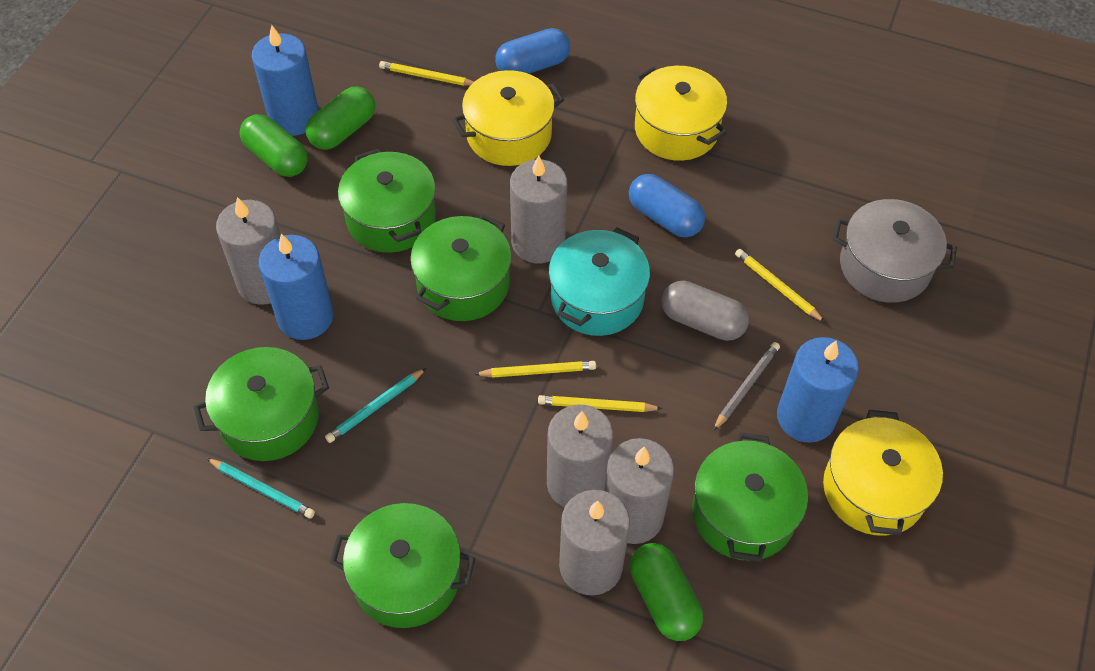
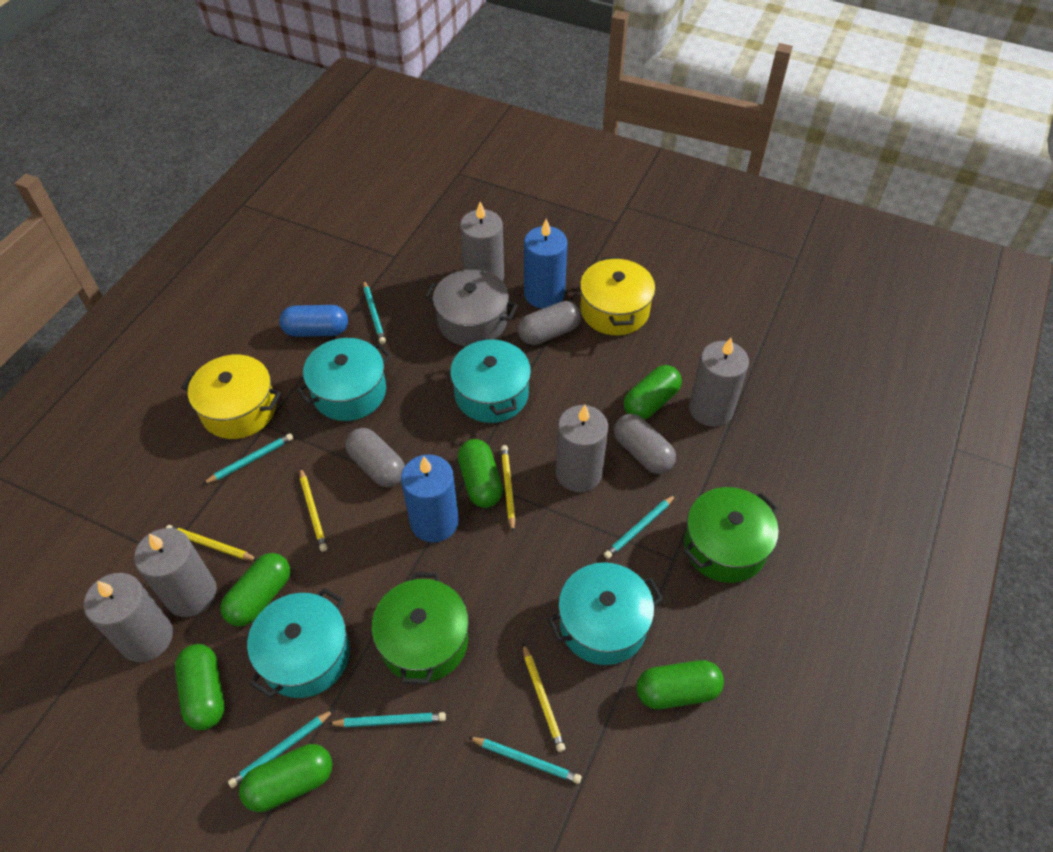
blue candle: 3 -> 2
blue capsule: 2 -> 1
green capsule: 3 -> 6
green pot: 5 -> 2
grey capsule: 1 -> 3
grey pencil: 1 -> 0
turquoise pencil: 2 -> 6
turquoise pot: 1 -> 4
yellow pot: 3 -> 2

